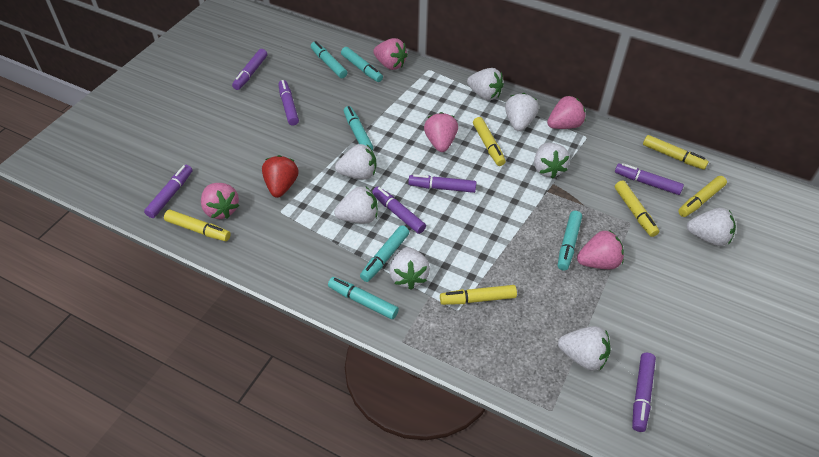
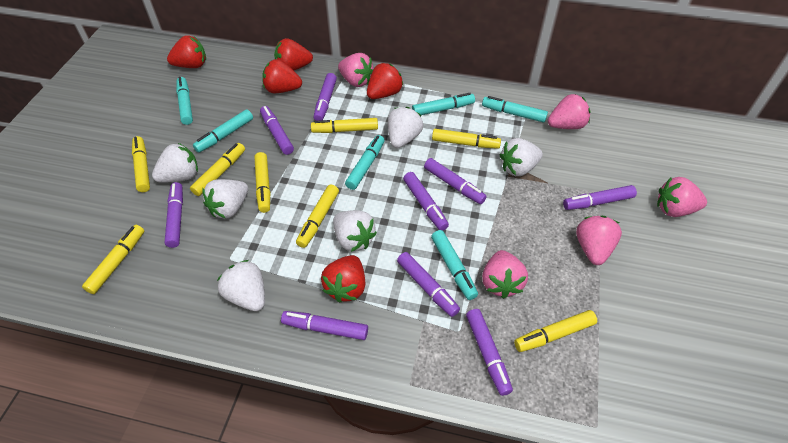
purple marker: 7 -> 9
red strawberry: 1 -> 5
white strawberry: 8 -> 6
yellow marker: 6 -> 8

